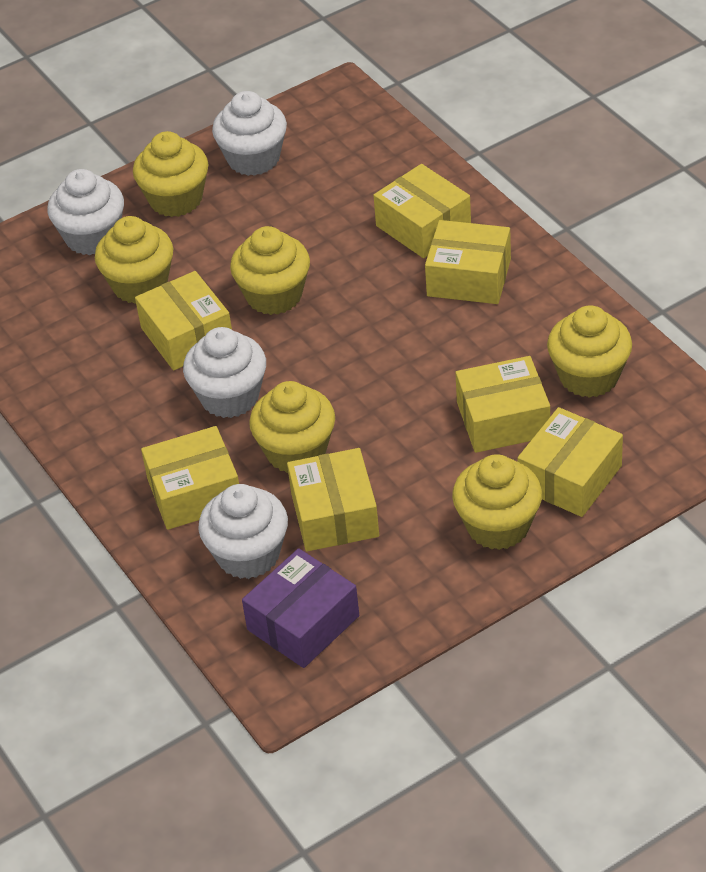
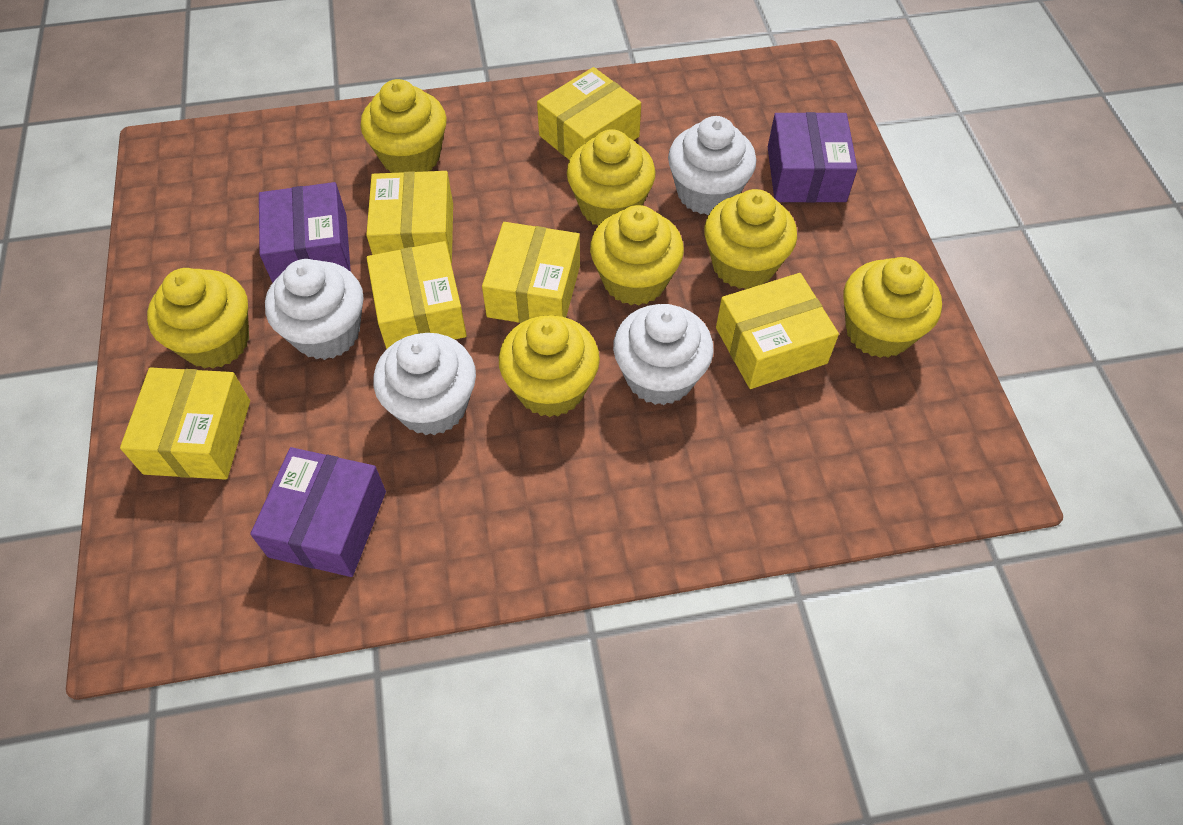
purple box: 1 -> 3
yellow box: 7 -> 6
yellow cupcake: 6 -> 7

